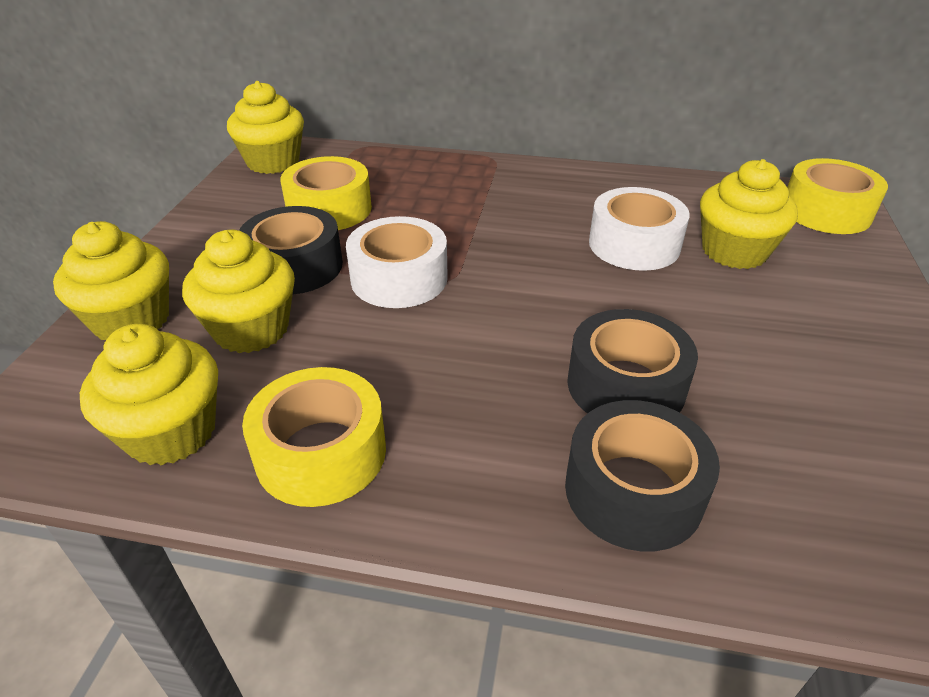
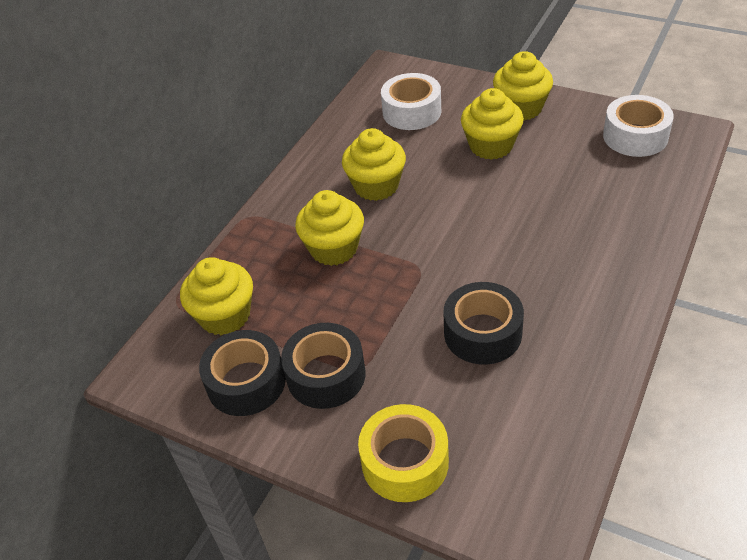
yellow tape: 3 -> 1

